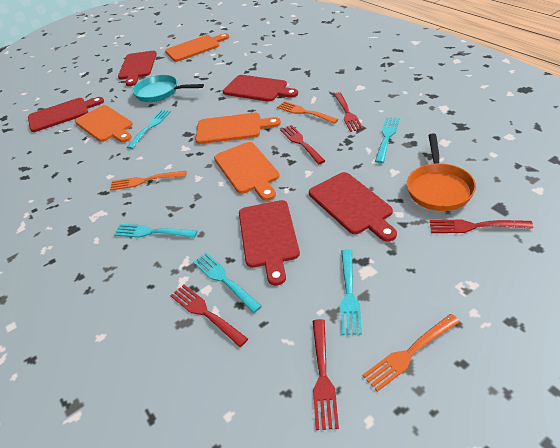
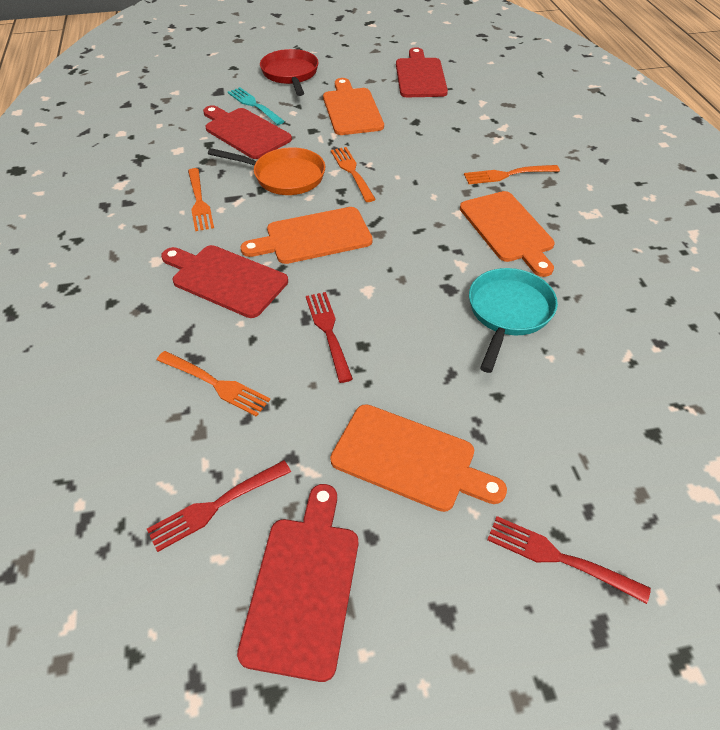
orange fork: 3 -> 4
red cutting board: 5 -> 4
red fork: 5 -> 3
red pan: 0 -> 1
turquoise fork: 5 -> 1

